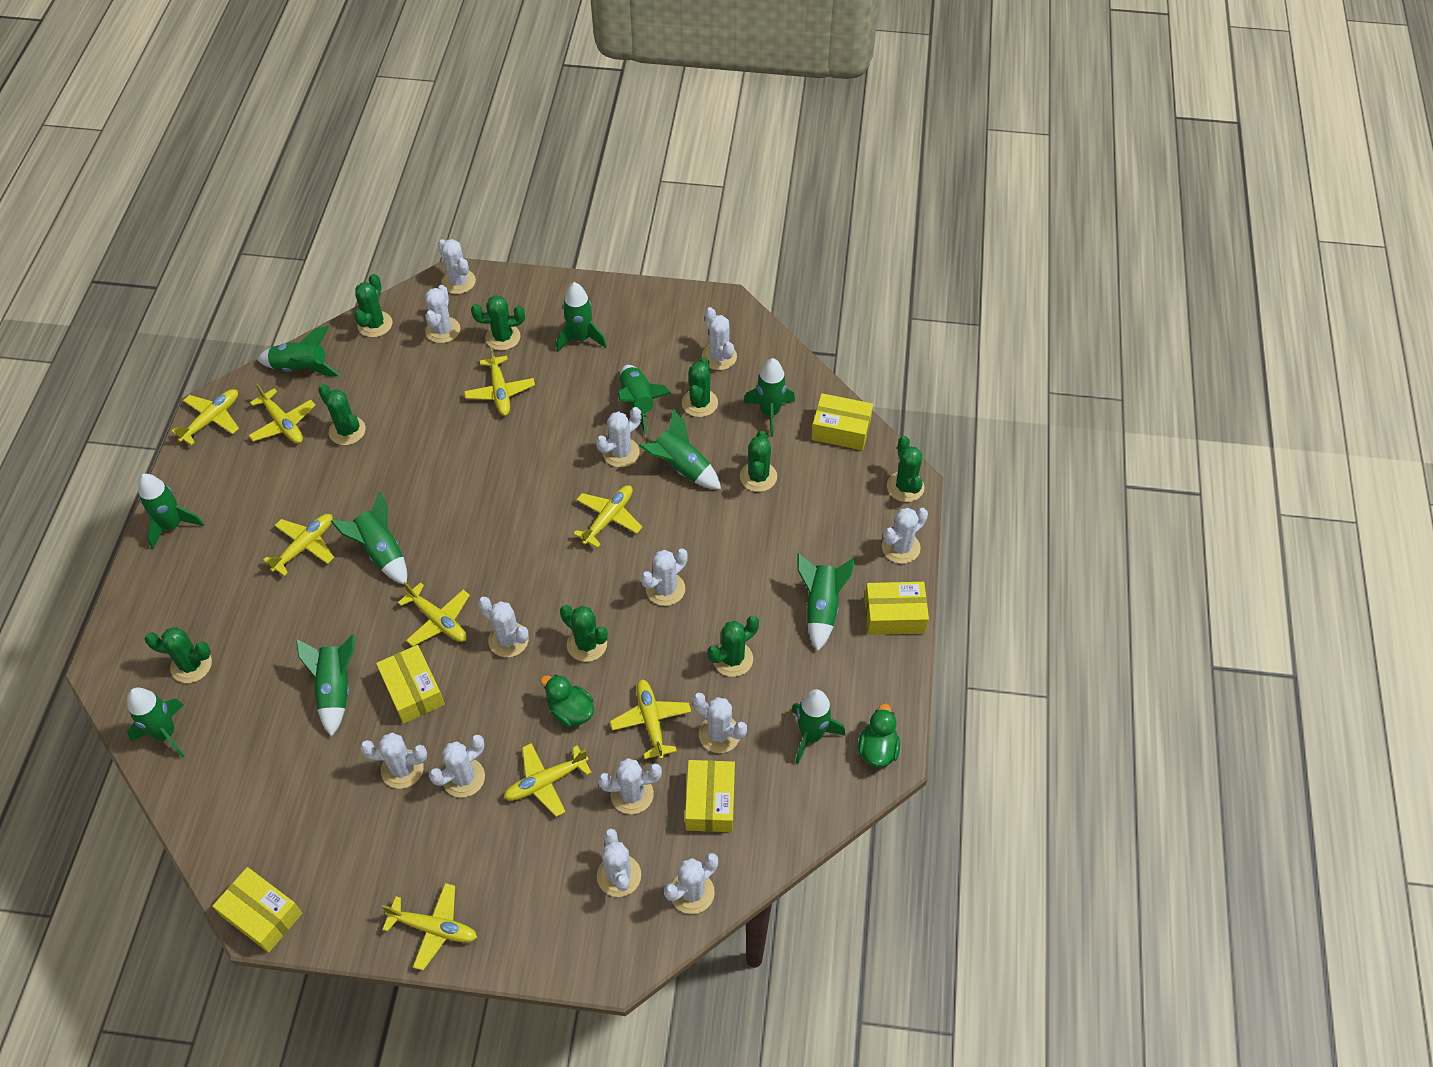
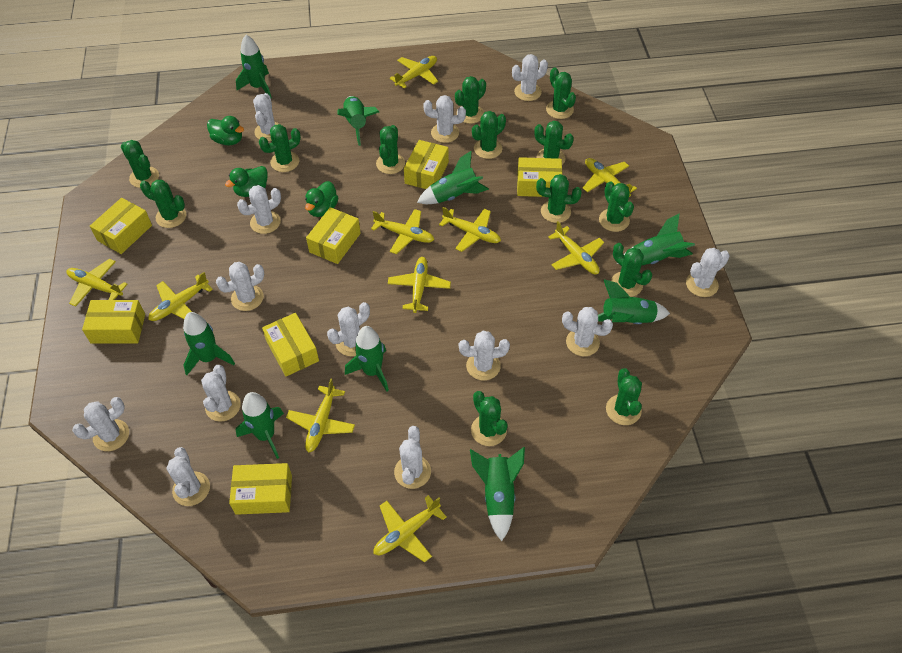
green cactus: 9 -> 13
green duck: 2 -> 3
green rocket: 11 -> 9
yellow box: 5 -> 7
yellow plane: 9 -> 10

